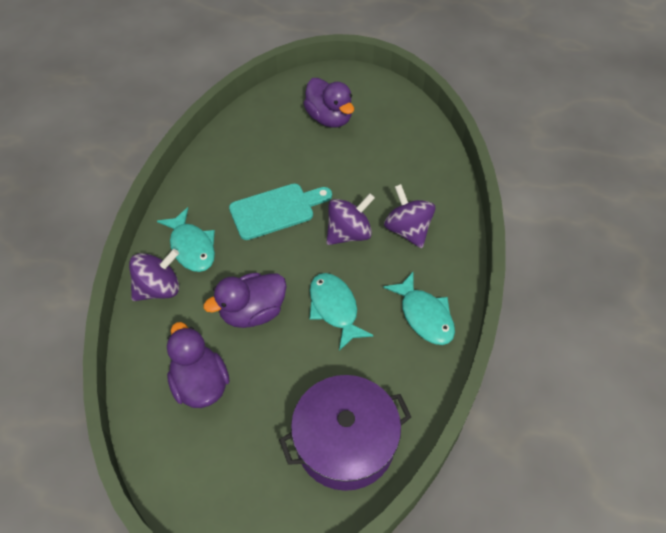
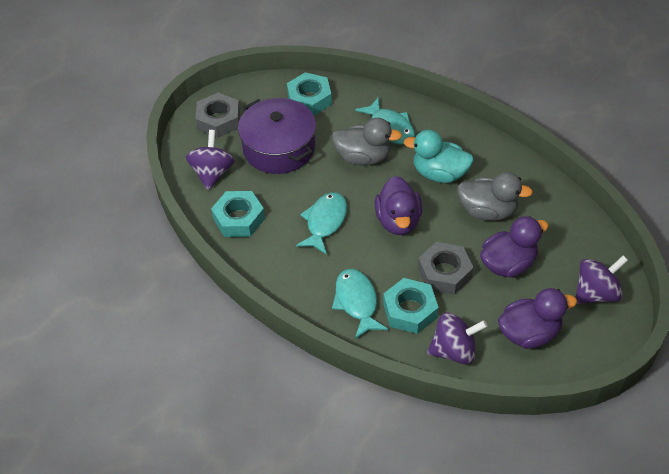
grey duck: 0 -> 2
grey nut: 0 -> 2
turquoise cutting board: 1 -> 0
turquoise duck: 0 -> 1
turquoise nut: 0 -> 3

